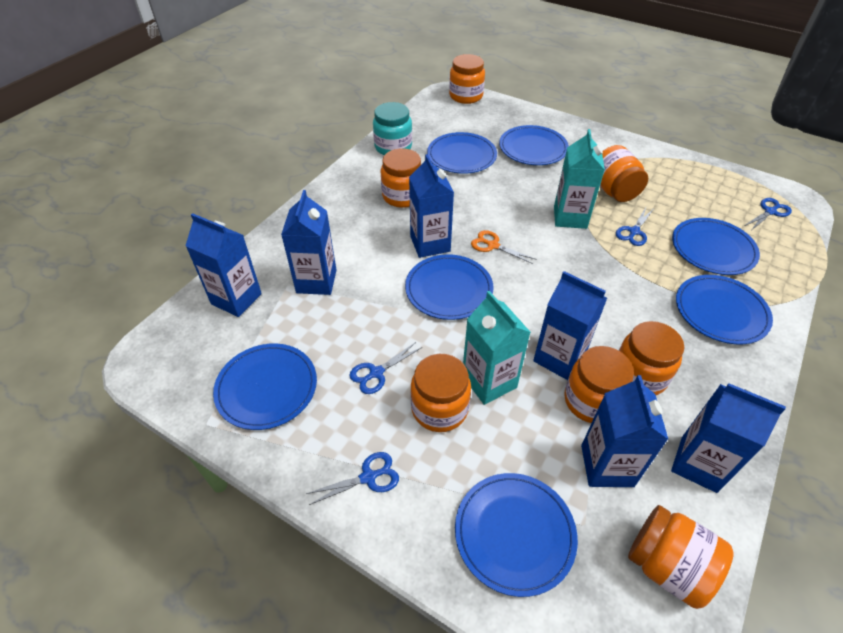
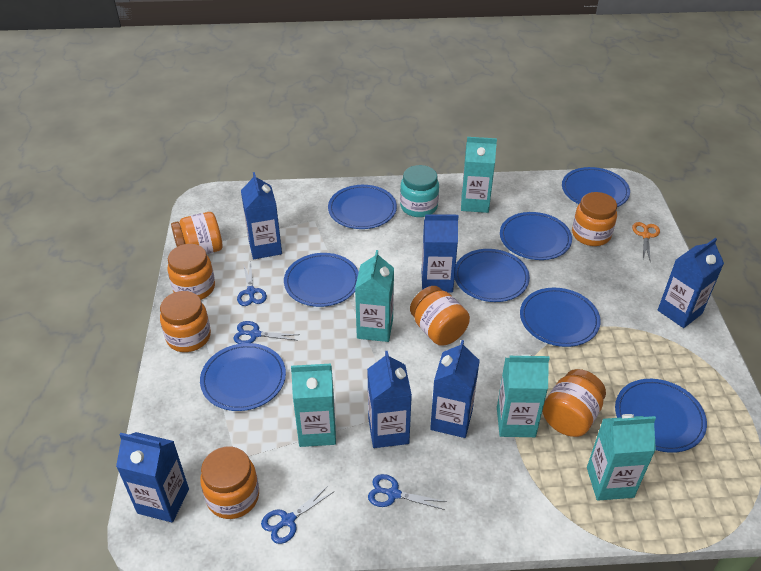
blue plate: 7 -> 8
turquoise carton: 2 -> 5

